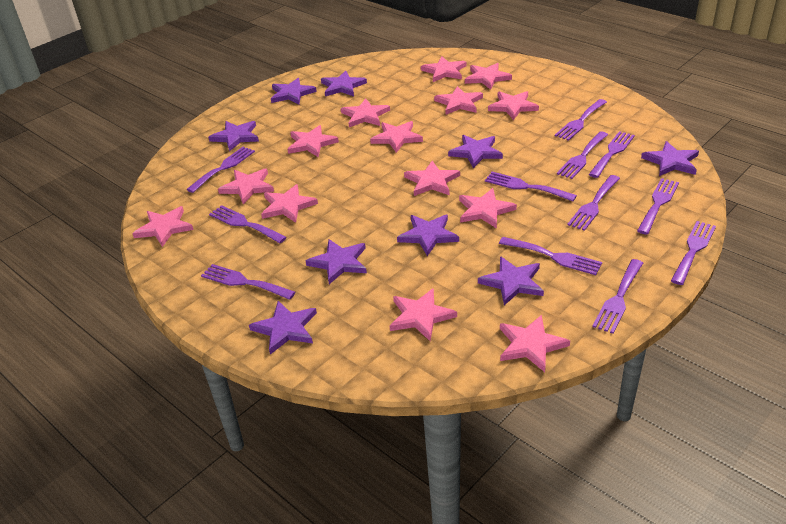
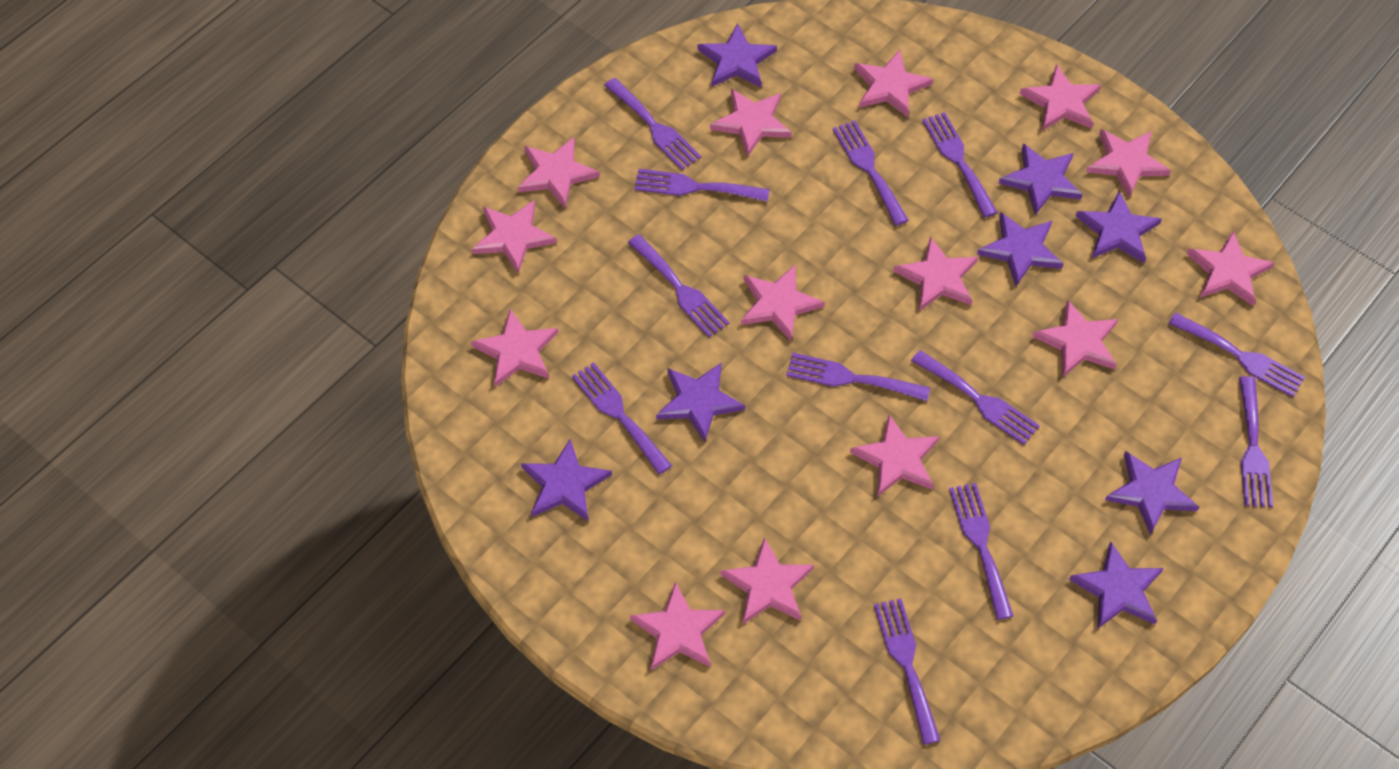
purple star: 9 -> 8

